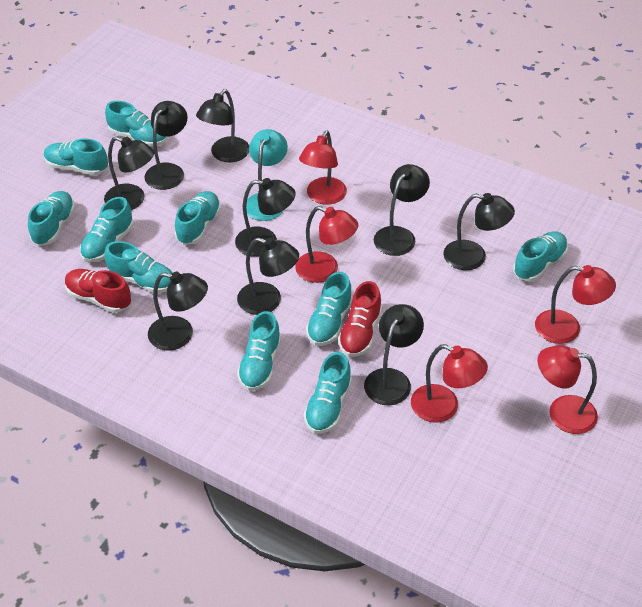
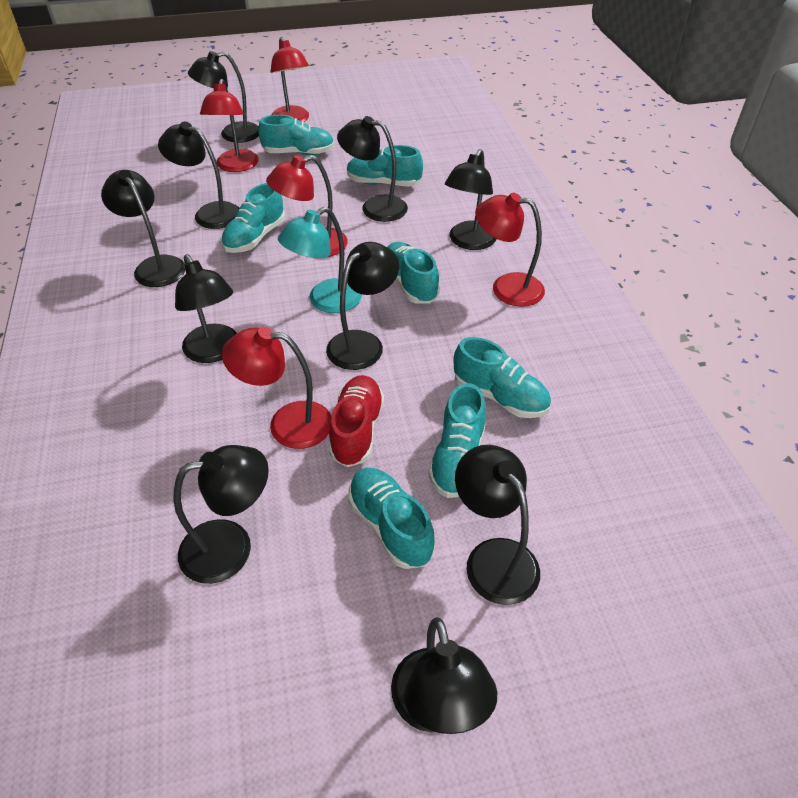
black lamp: 9 -> 10
red shoe: 2 -> 1
turquoise shoe: 10 -> 7

